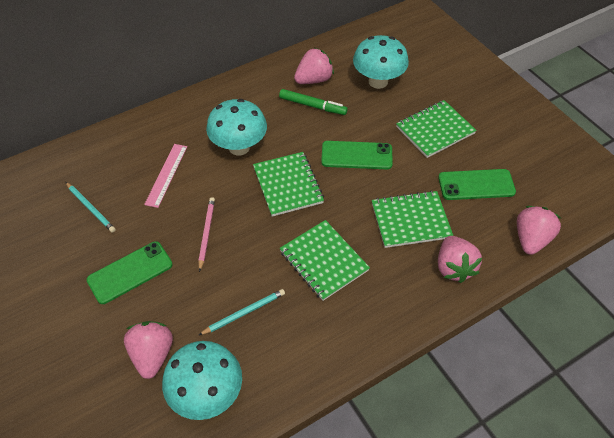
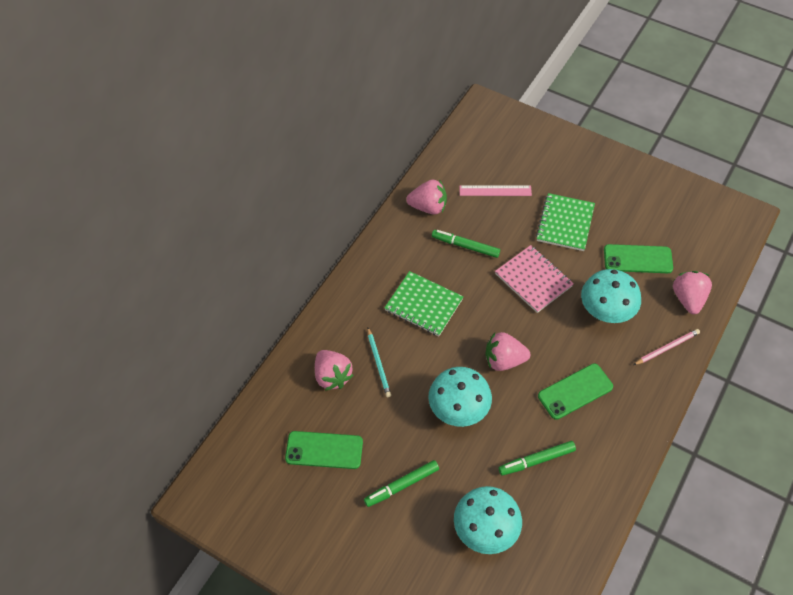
green marker: 1 -> 3
green notebook: 4 -> 2
pink notebook: 0 -> 1
turquoise pencil: 2 -> 1

